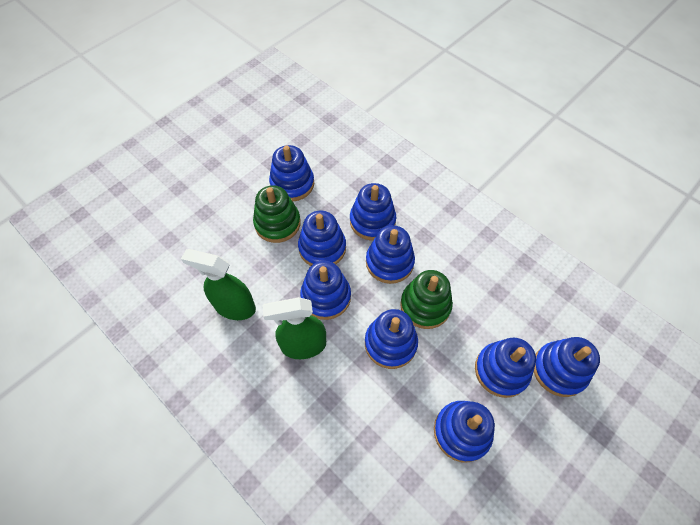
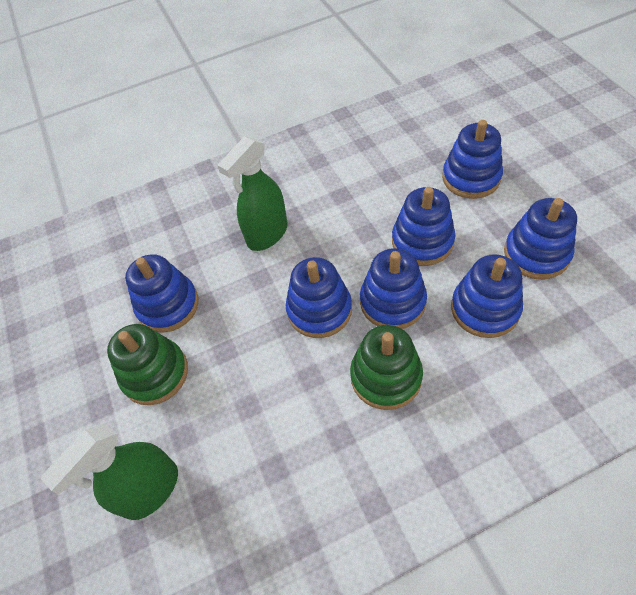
blue stacking toy: 9 -> 7

